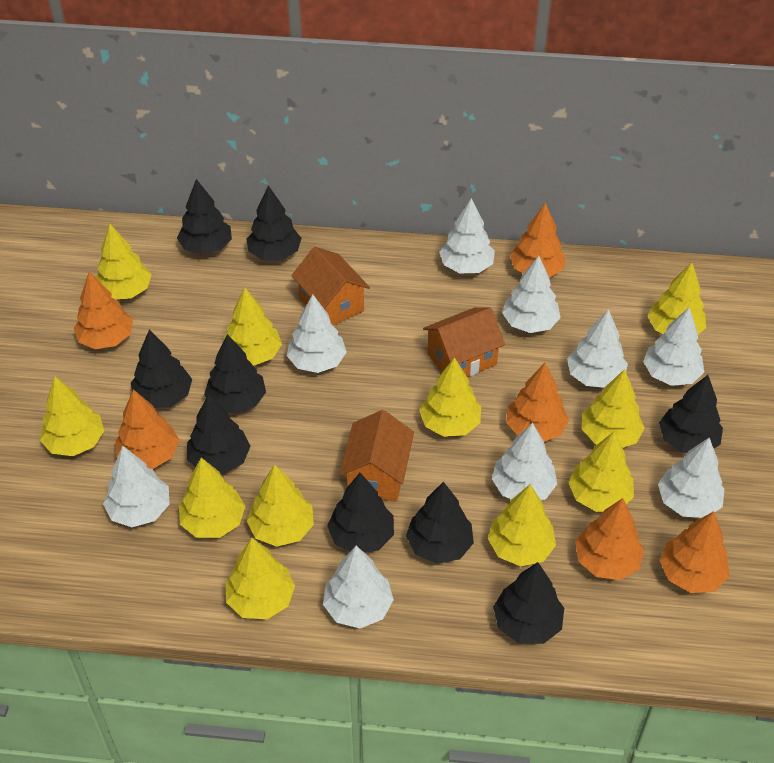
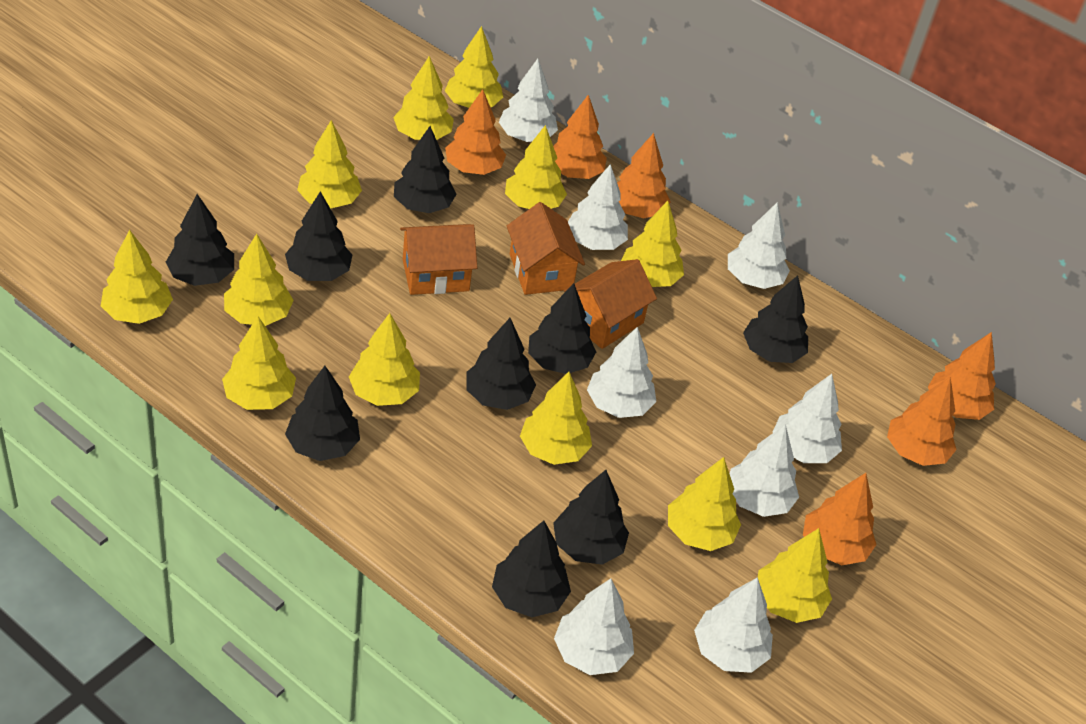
white tree: 9 -> 8
yellow tree: 11 -> 12

